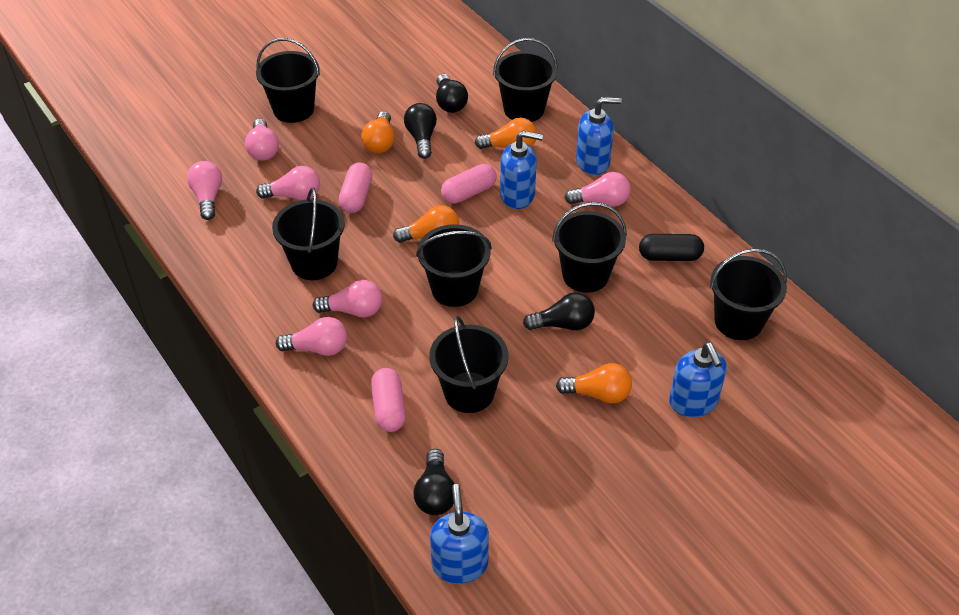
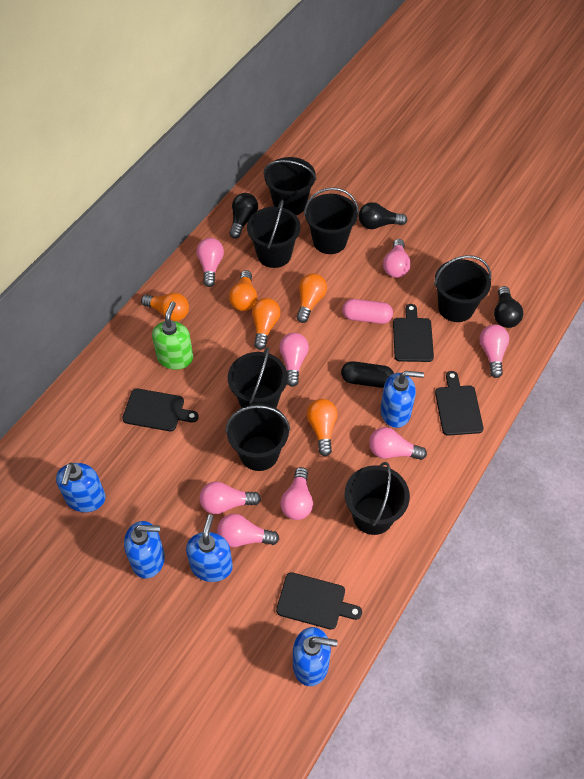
black cutting board: 0 -> 4
black light bulb: 4 -> 3
blue soap dispenser: 4 -> 5
green soap dispenser: 0 -> 1
orange light bulb: 4 -> 5
pink capsule: 3 -> 1
pink light bulb: 6 -> 8

